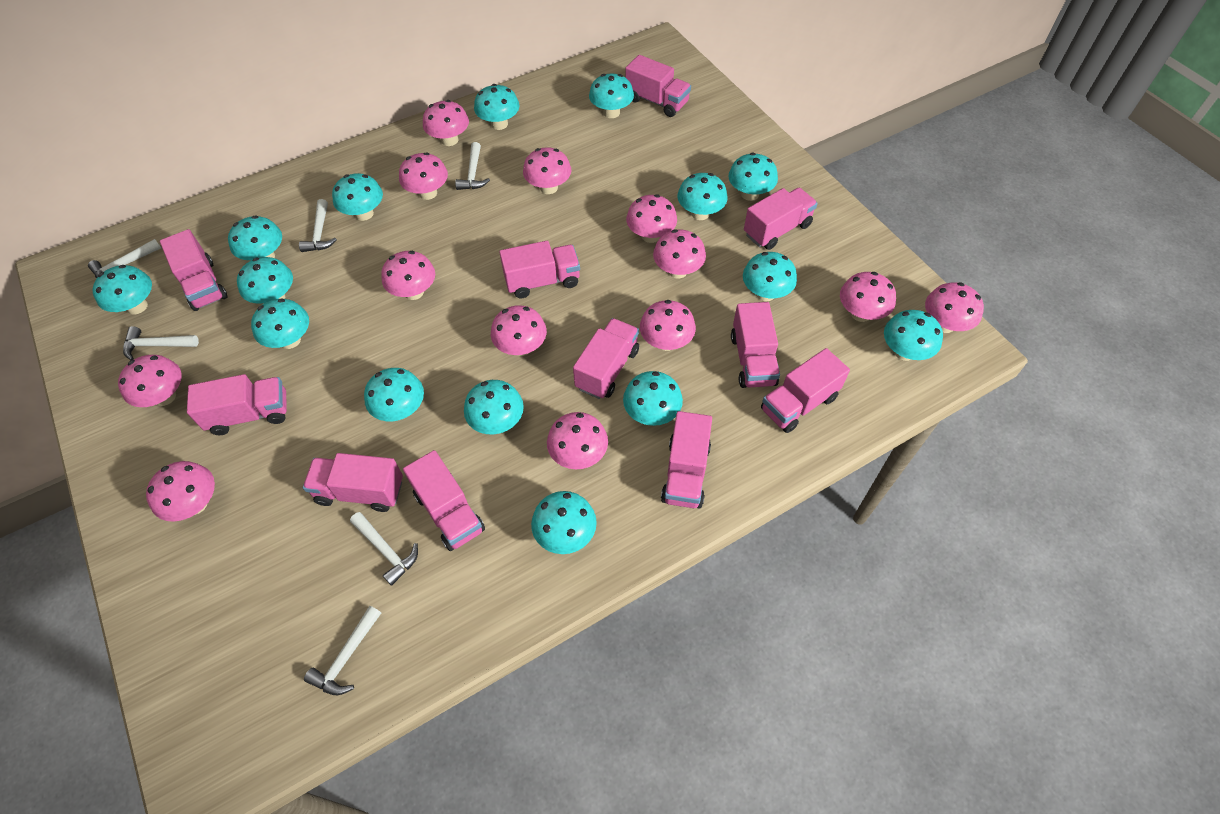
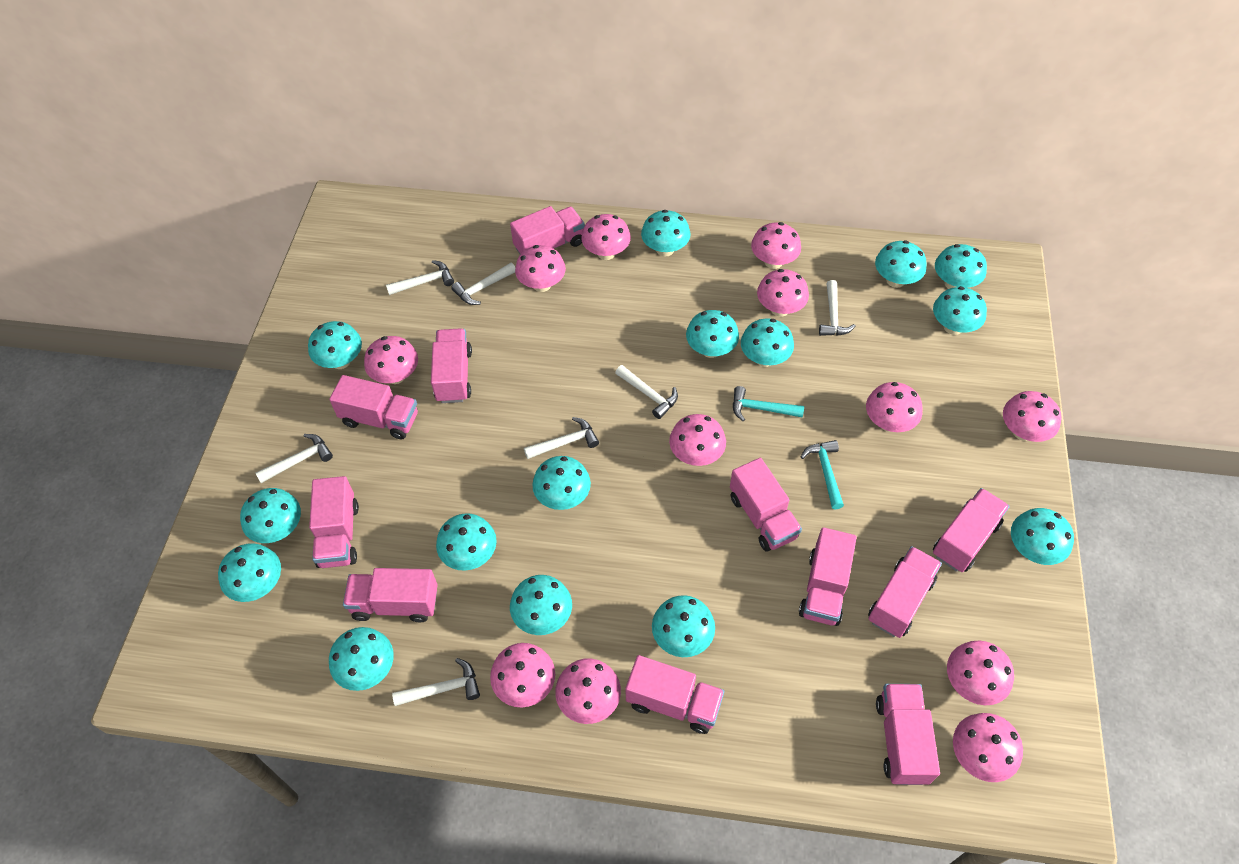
pink mushroom: 13 -> 12
turquoise hammer: 0 -> 2
white hammer: 6 -> 7

